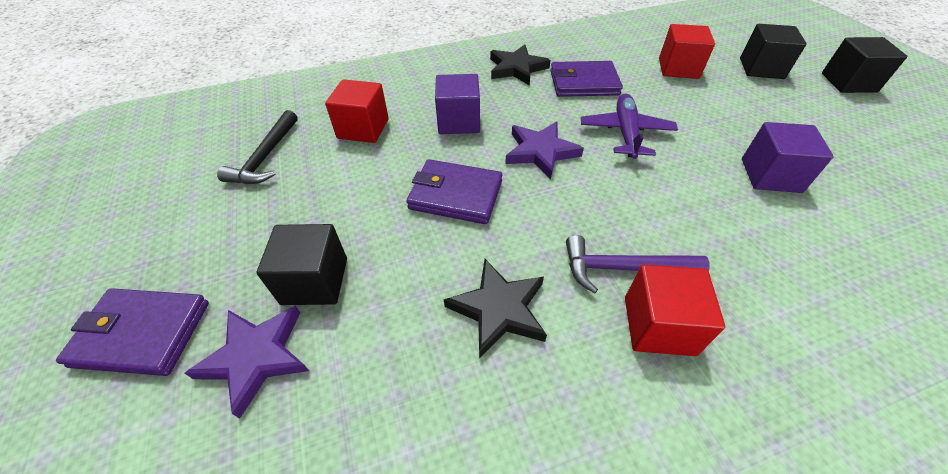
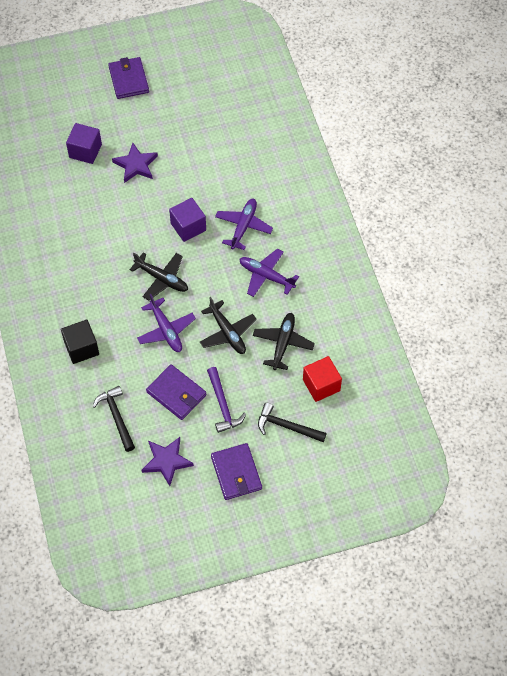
black cube: 3 -> 1
black hammer: 1 -> 2
black plane: 0 -> 3
black star: 2 -> 0
purple plane: 1 -> 3
red cube: 3 -> 1

